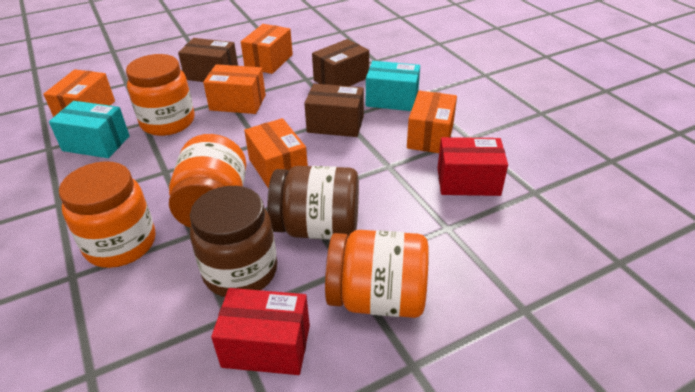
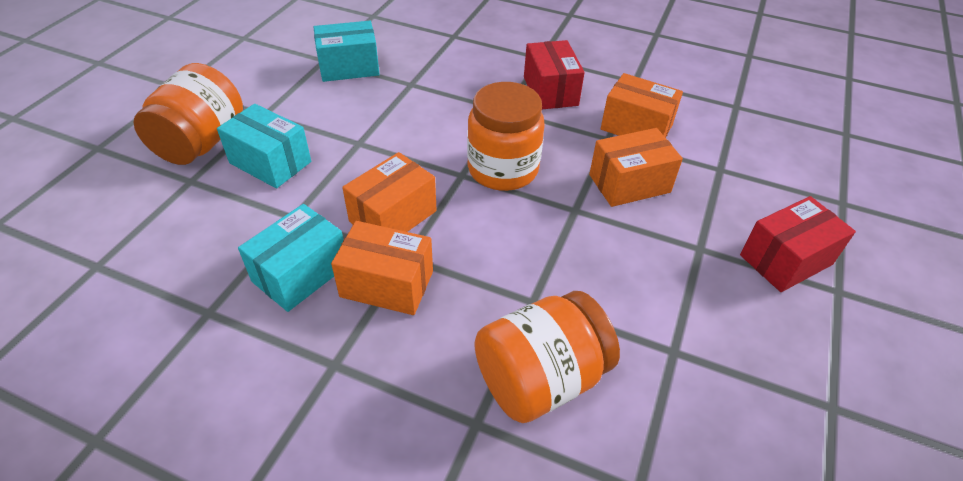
brown box: 3 -> 0
brown jar: 2 -> 0
orange box: 5 -> 4
orange jar: 4 -> 3
turquoise box: 2 -> 3

